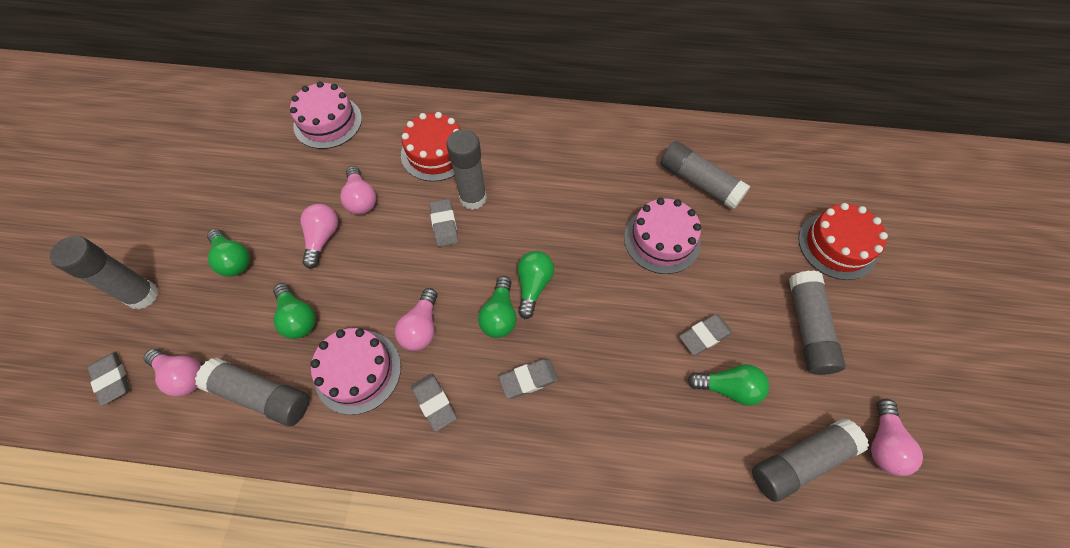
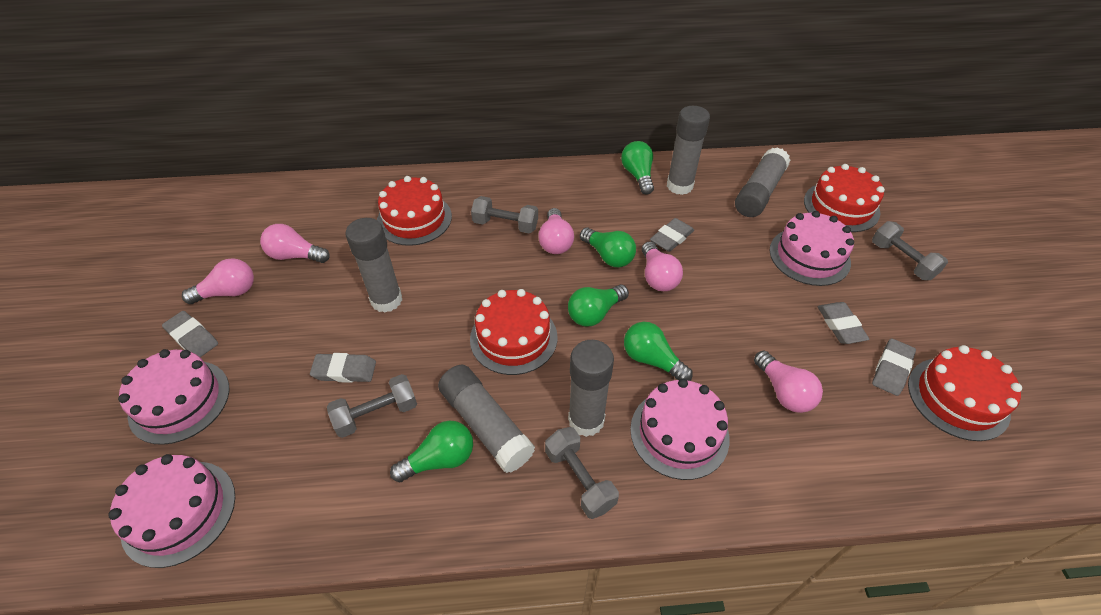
grey dumbbell: 0 -> 4
grey glue stick: 6 -> 5
pink cake: 3 -> 4
red cake: 2 -> 4

